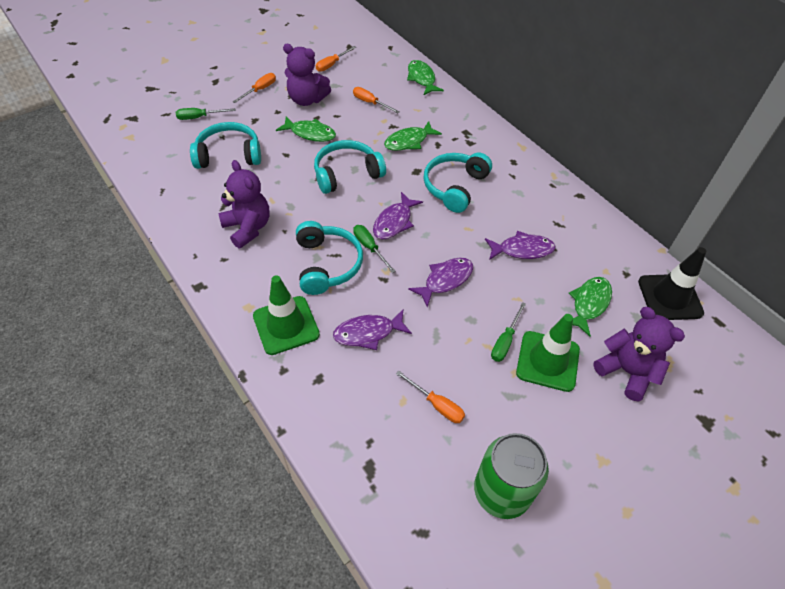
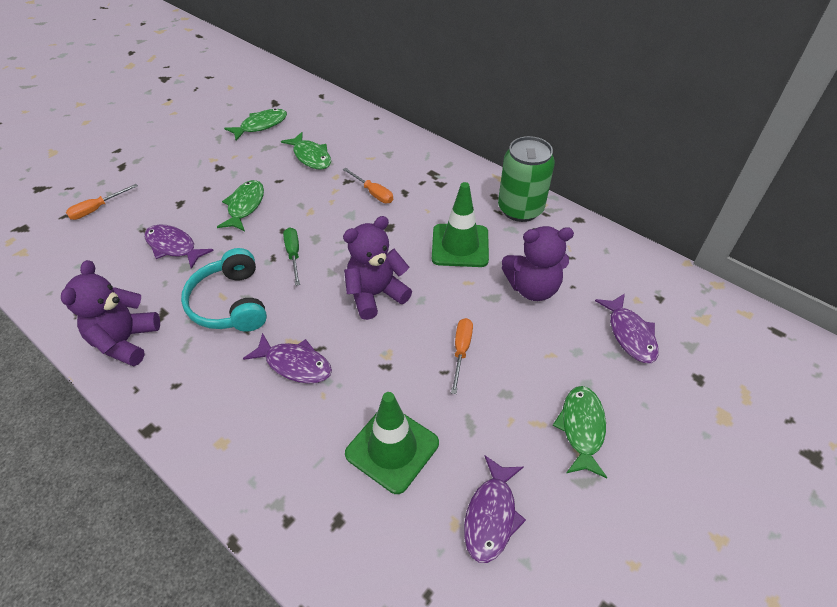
black traffic cone: 1 -> 0
green screwdriver: 3 -> 1
orange screwdriver: 4 -> 3
turquoise headphones: 4 -> 1

